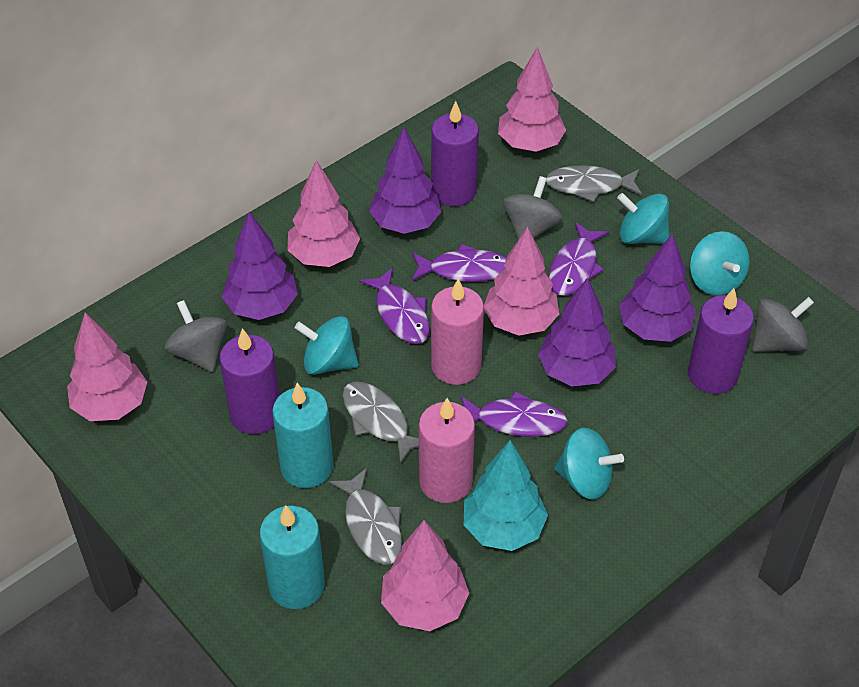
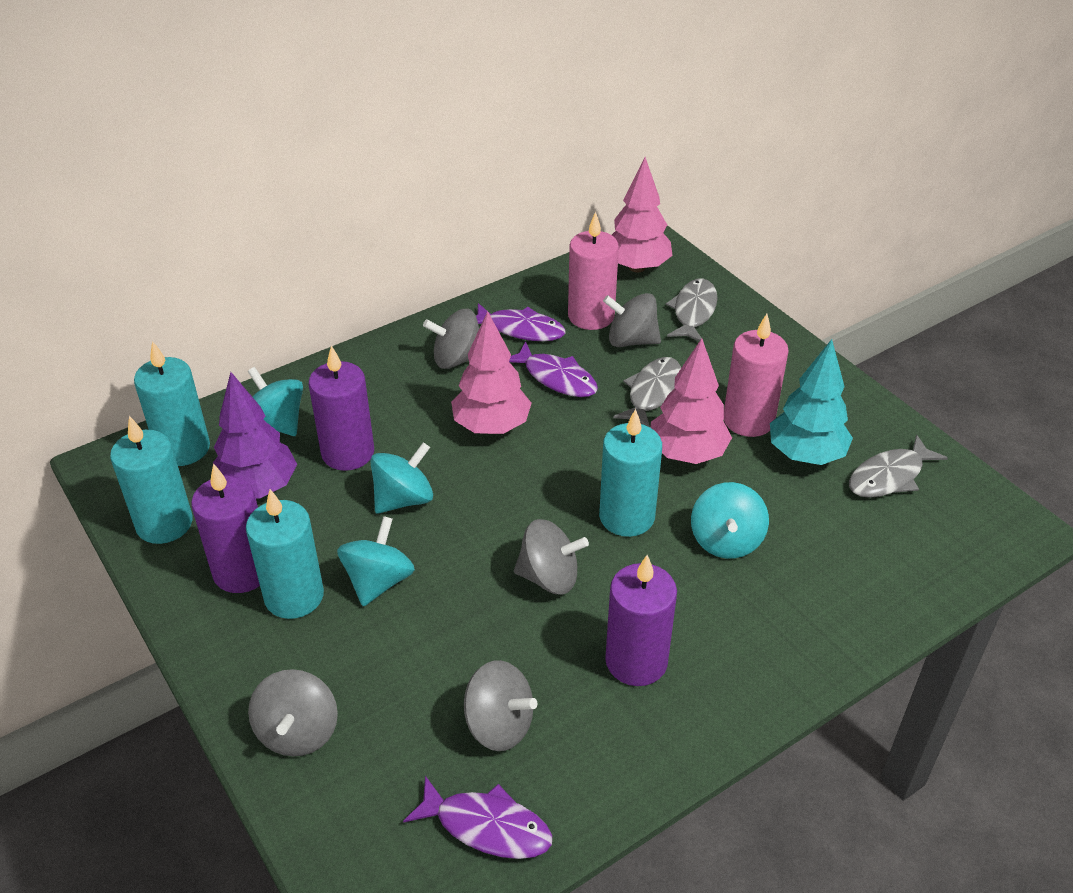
grey spinning top: 3 -> 5
pink tree: 5 -> 3
purple fish: 4 -> 3
purple tree: 4 -> 1
turquoise candle: 2 -> 4

